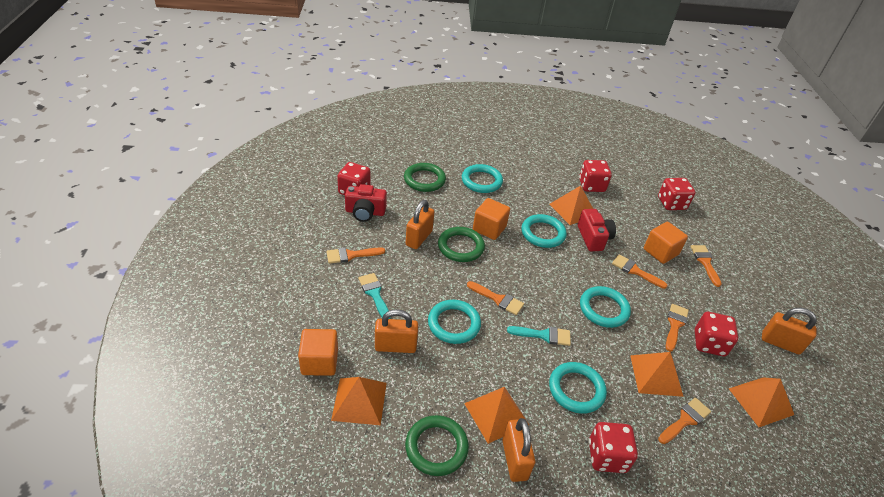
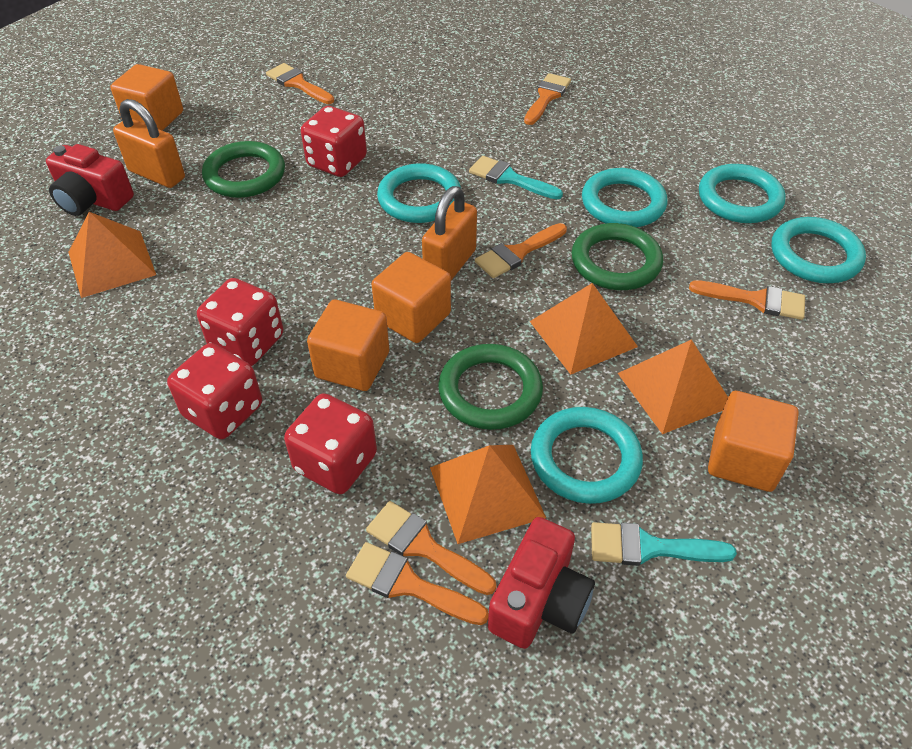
orange cube: 3 -> 4
orange padlock: 4 -> 2
orange pyramid: 5 -> 4
red dice: 5 -> 4

